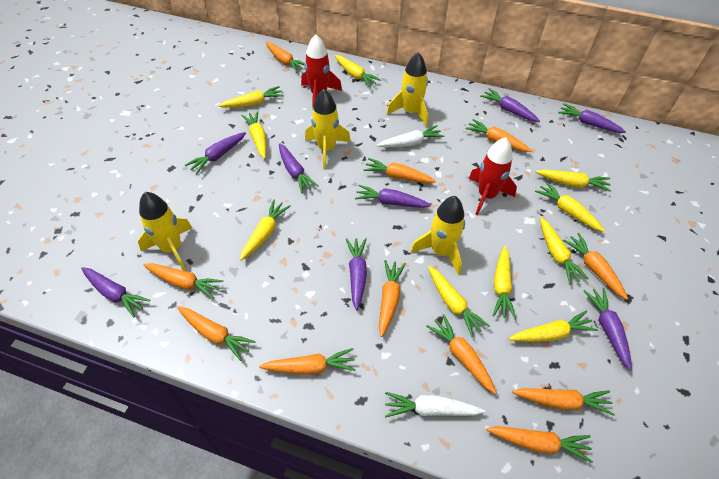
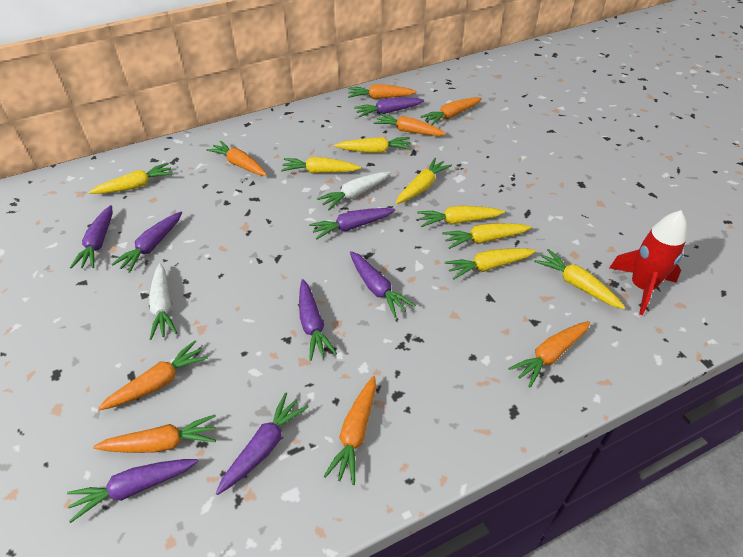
orange carrot: 11 -> 8
red rocket: 2 -> 1
yellow carrot: 10 -> 8
yellow rocket: 4 -> 0

